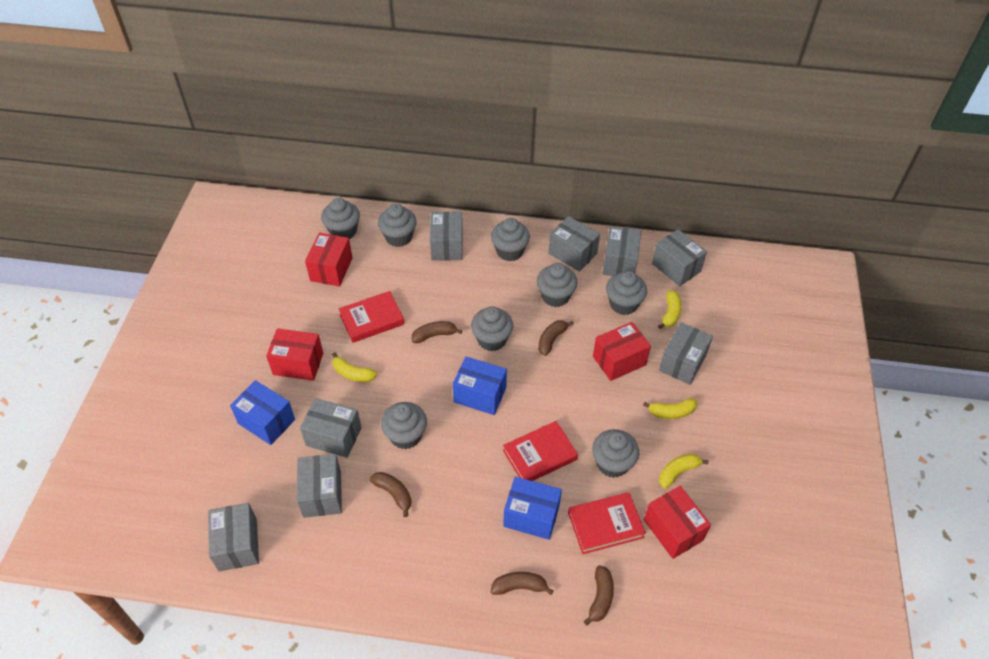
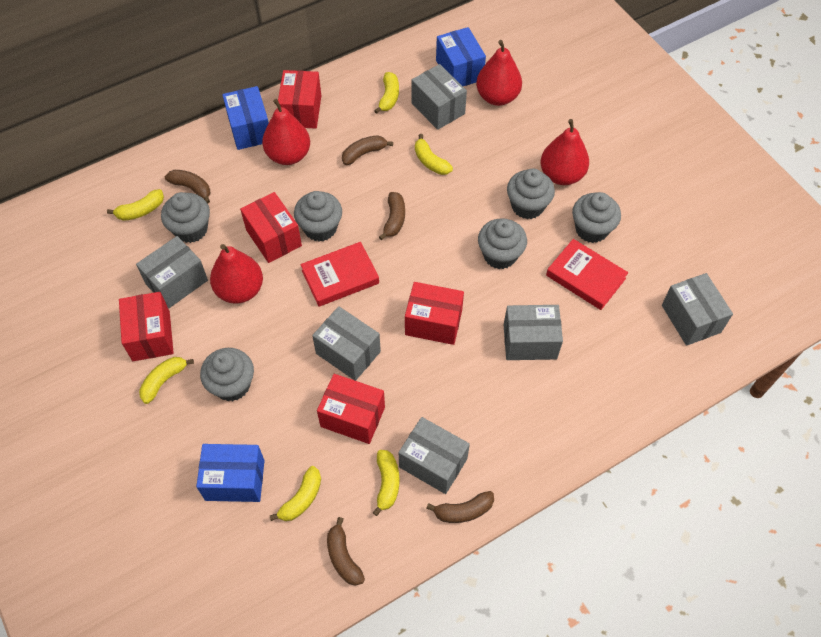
grey box: 8 -> 6
grey cupcake: 8 -> 6
red book: 3 -> 2
red box: 4 -> 5
red pear: 0 -> 4
yellow banana: 4 -> 6

